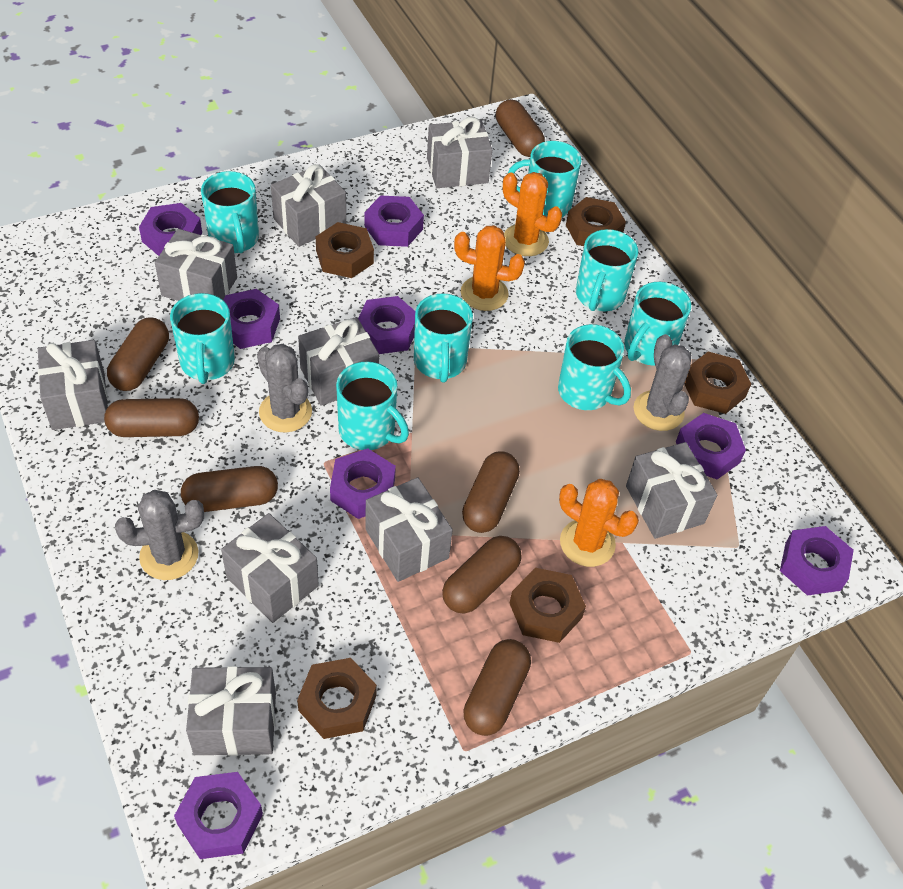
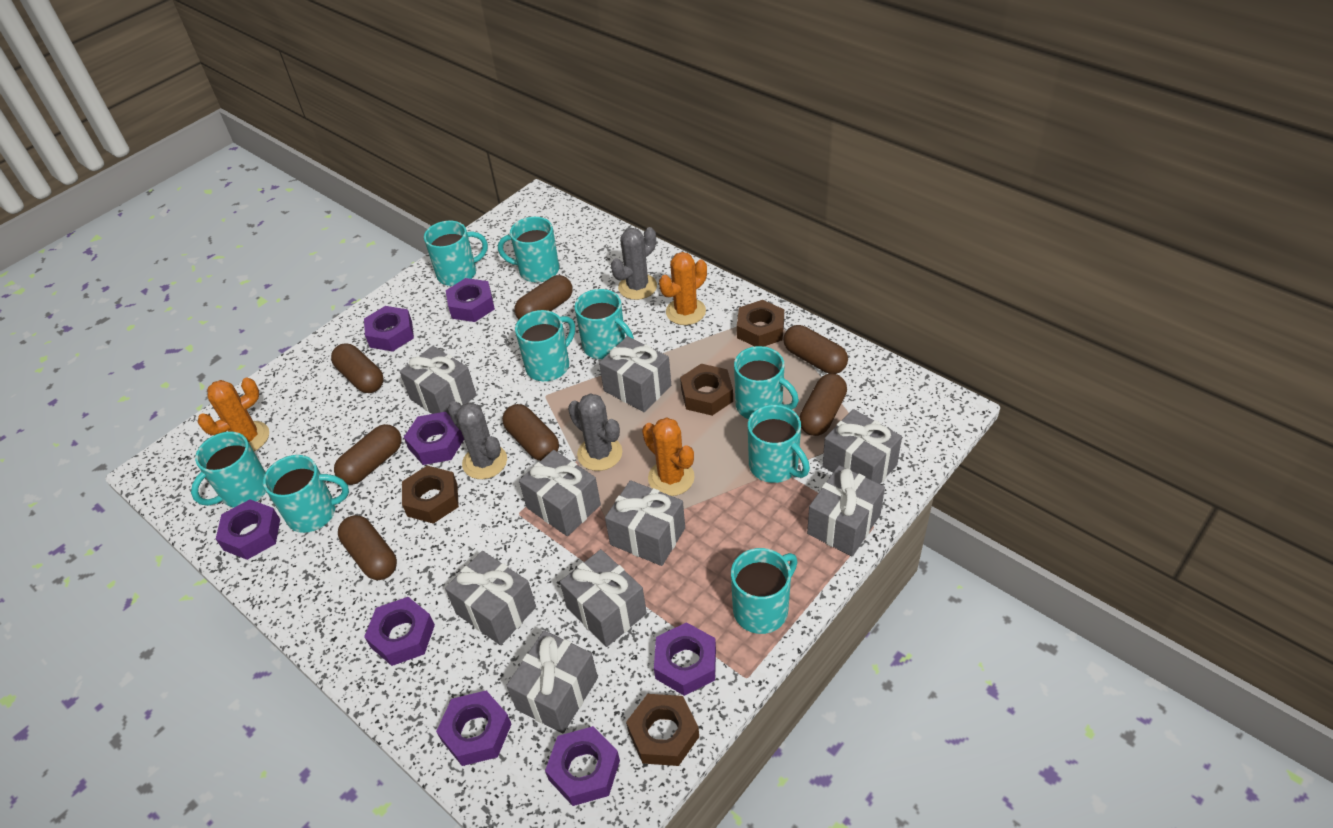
brown nut: 5 -> 4
turquoise mug: 8 -> 9

